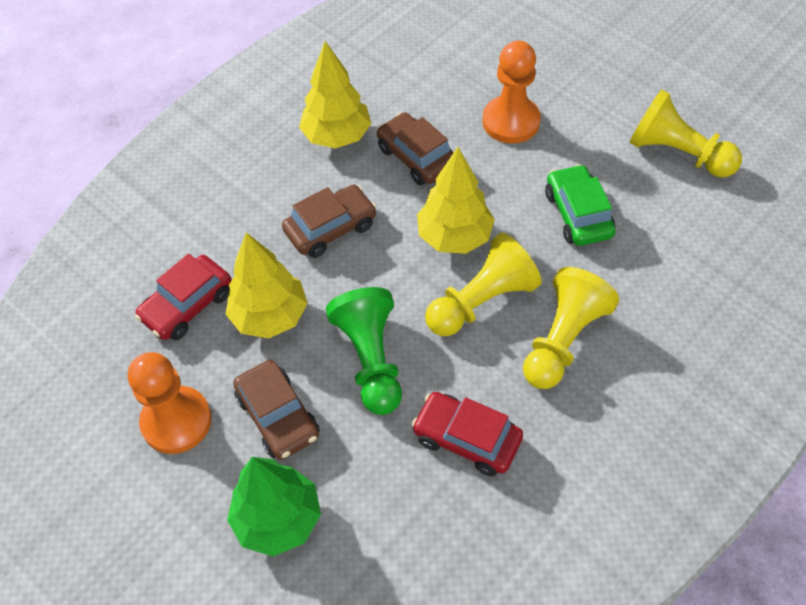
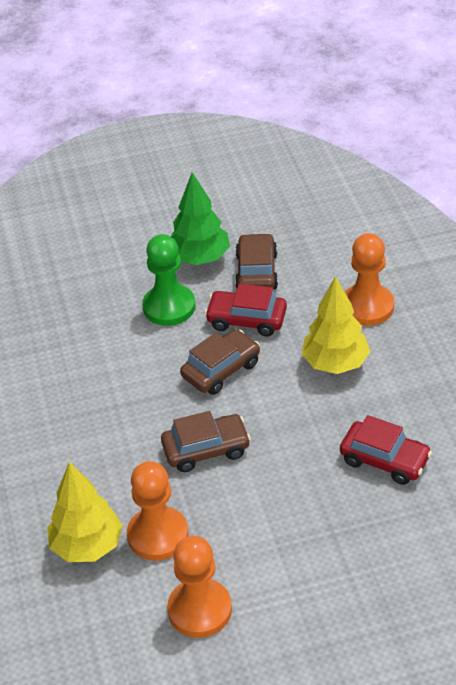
green car: 1 -> 0
orange pawn: 2 -> 3
yellow pawn: 3 -> 0
yellow tree: 3 -> 2

